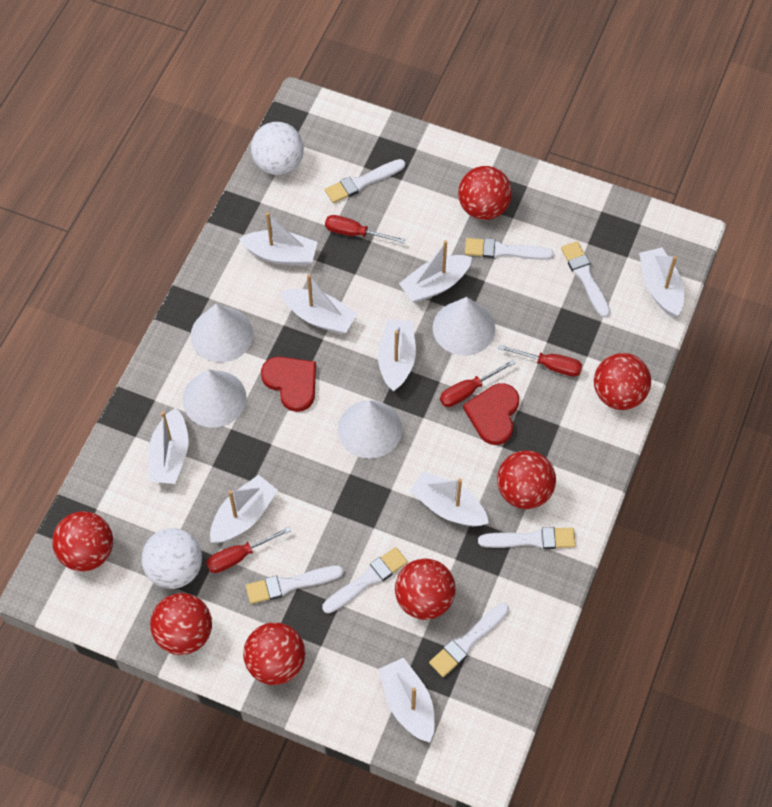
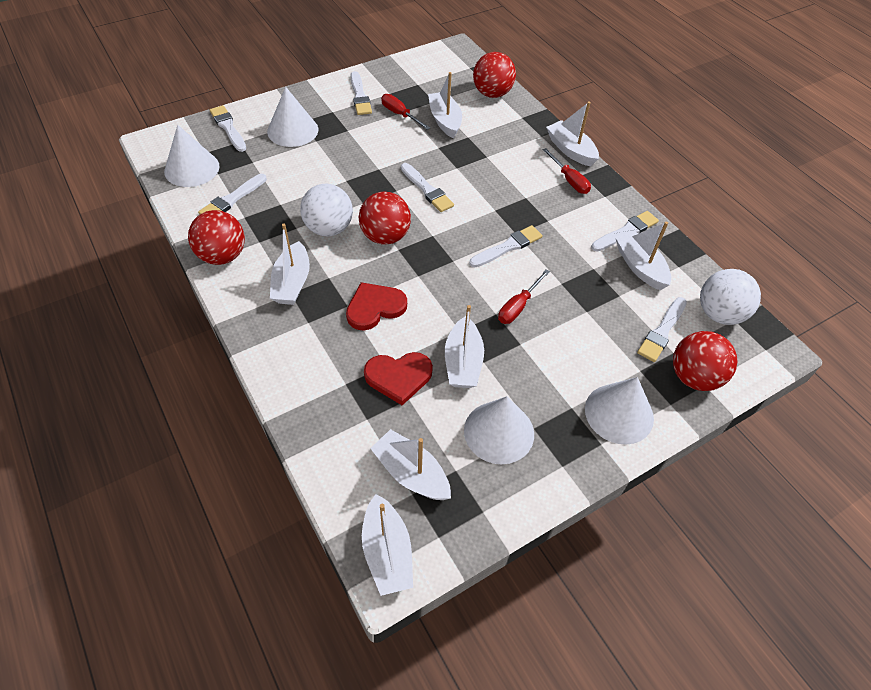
red ball: 7 -> 4
red screwdriver: 4 -> 3
white boat: 9 -> 7

